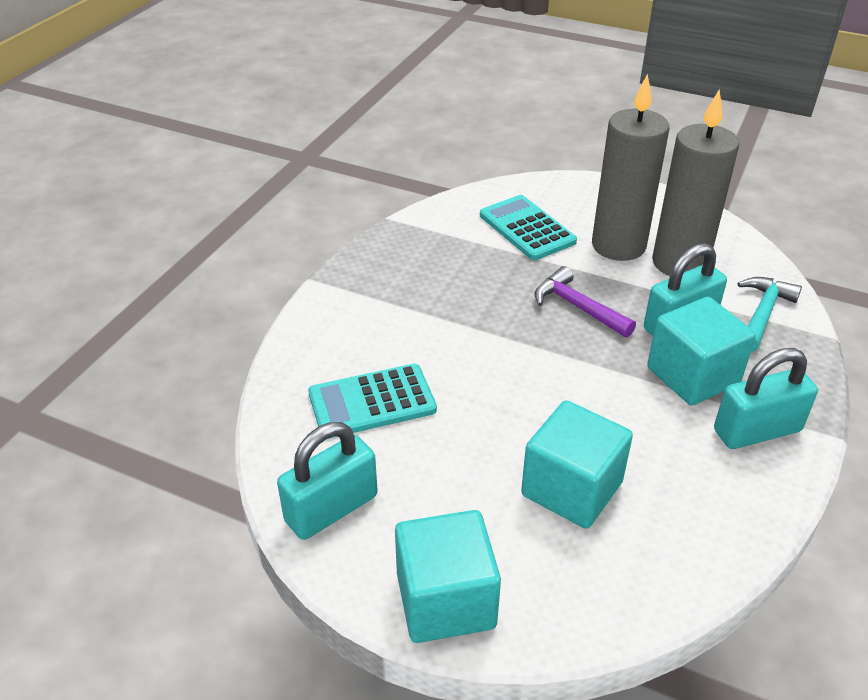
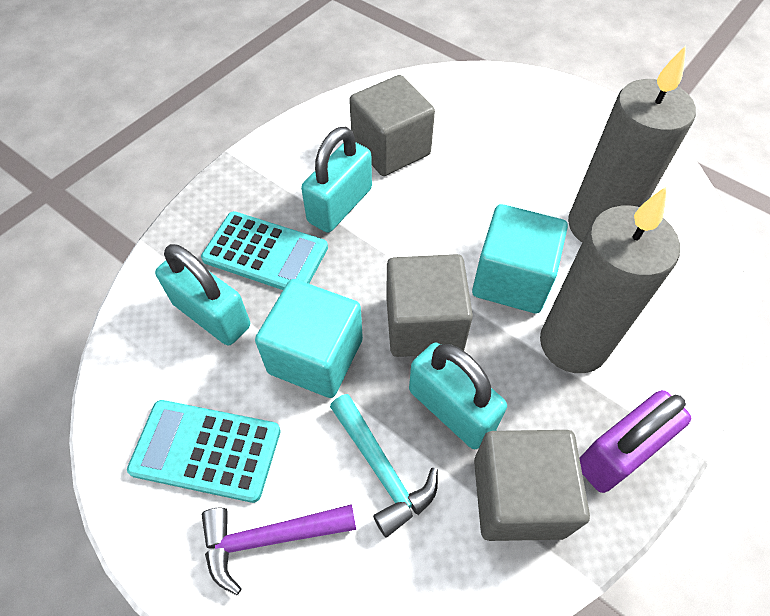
grey cube: 0 -> 3
purple padlock: 0 -> 1
turquoise cube: 3 -> 2

